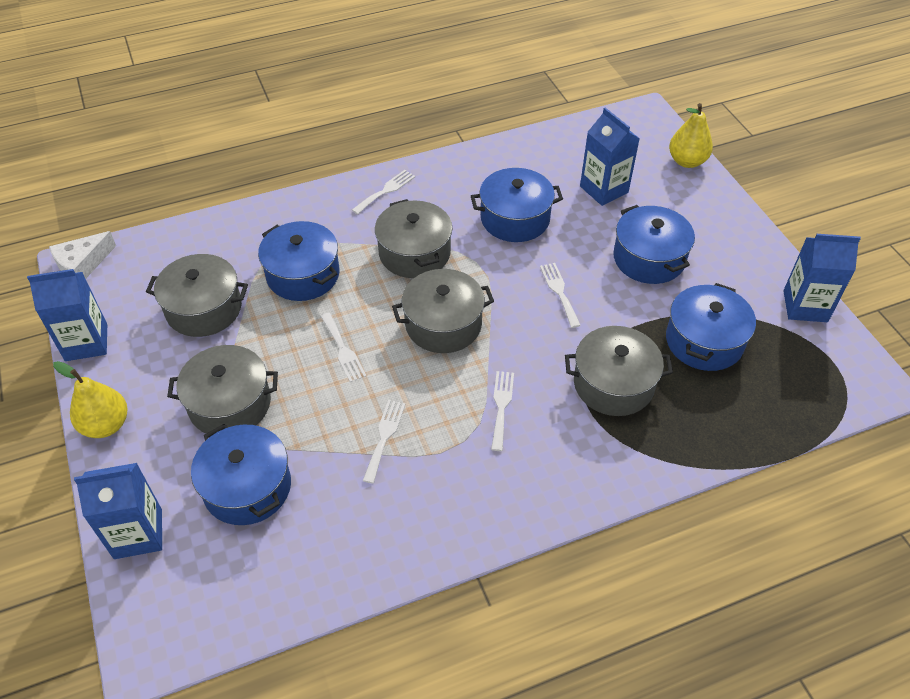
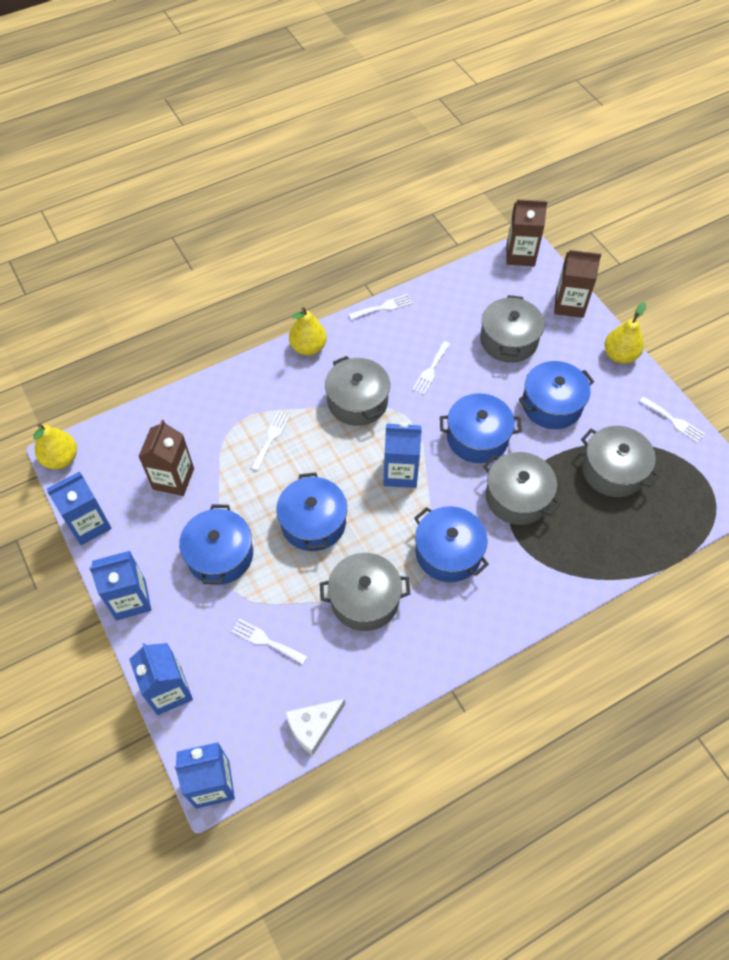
blue carton: 4 -> 5
brown carton: 0 -> 3
yellow pear: 2 -> 3

